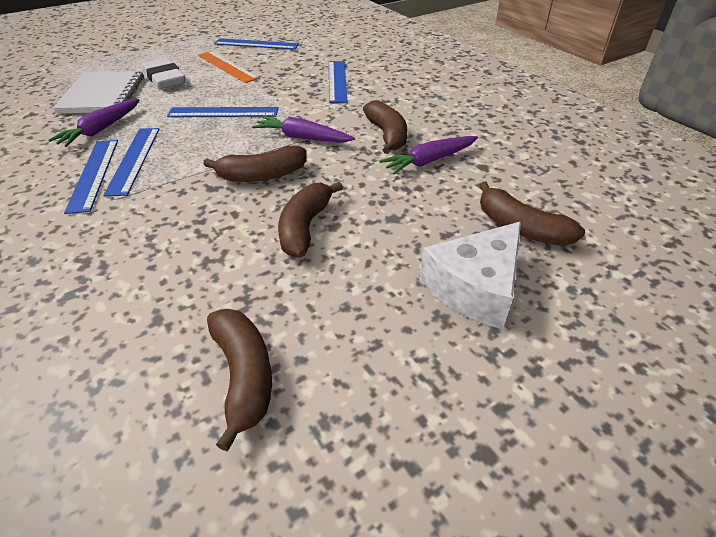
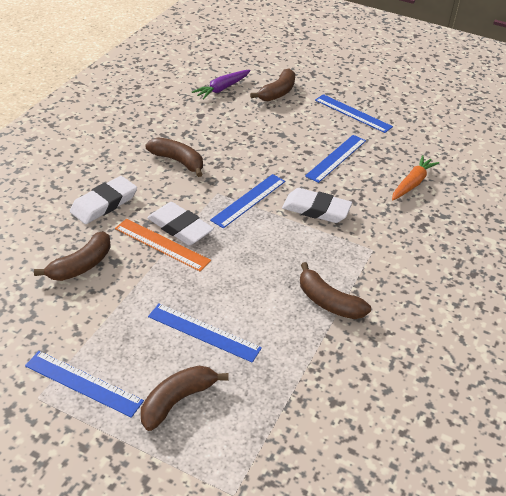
orange carrot: 0 -> 1
purple carrot: 3 -> 1
white cheese: 1 -> 0
white eraser: 1 -> 3
white notebook: 1 -> 0

